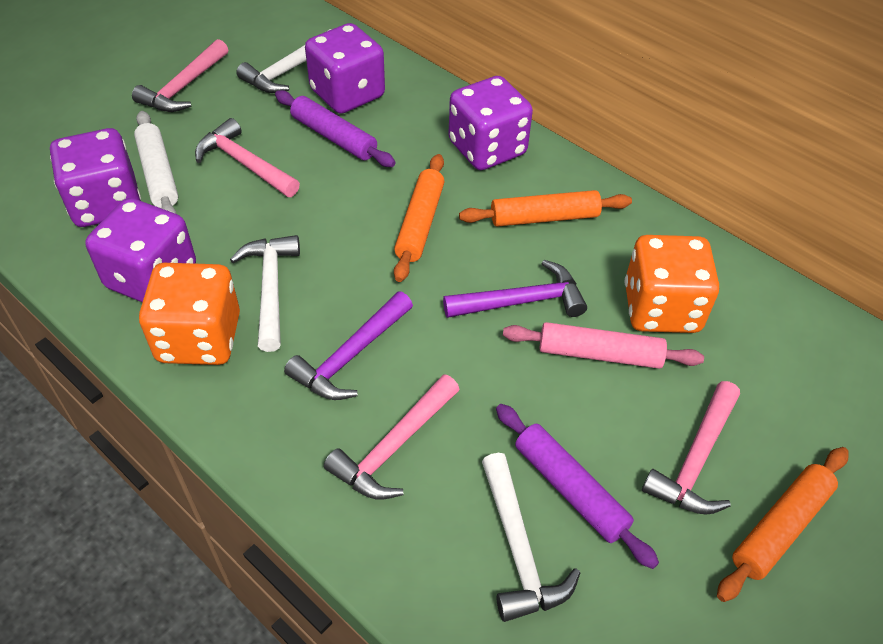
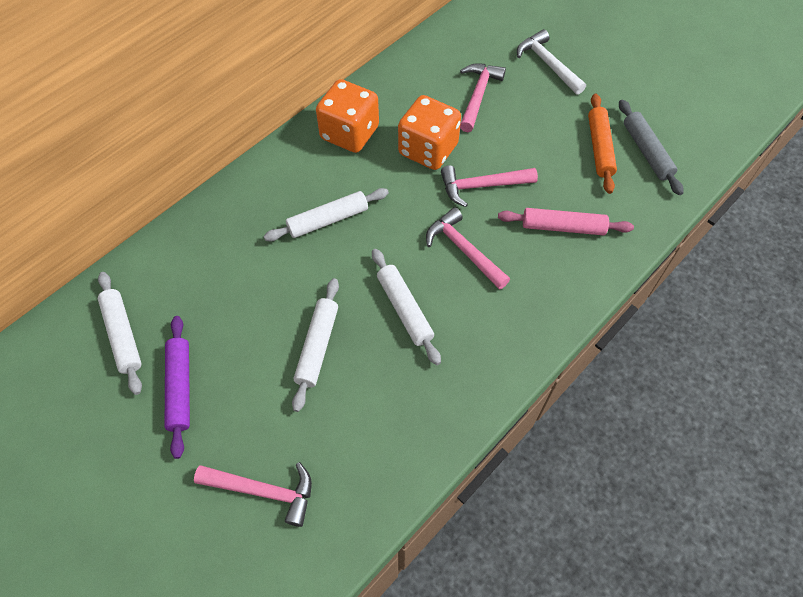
grey rolling pin: 0 -> 1
orange rolling pin: 3 -> 1
purple dice: 4 -> 0
purple hammer: 2 -> 0
purple rolling pin: 2 -> 1
white hammer: 3 -> 1
white rolling pin: 1 -> 4

